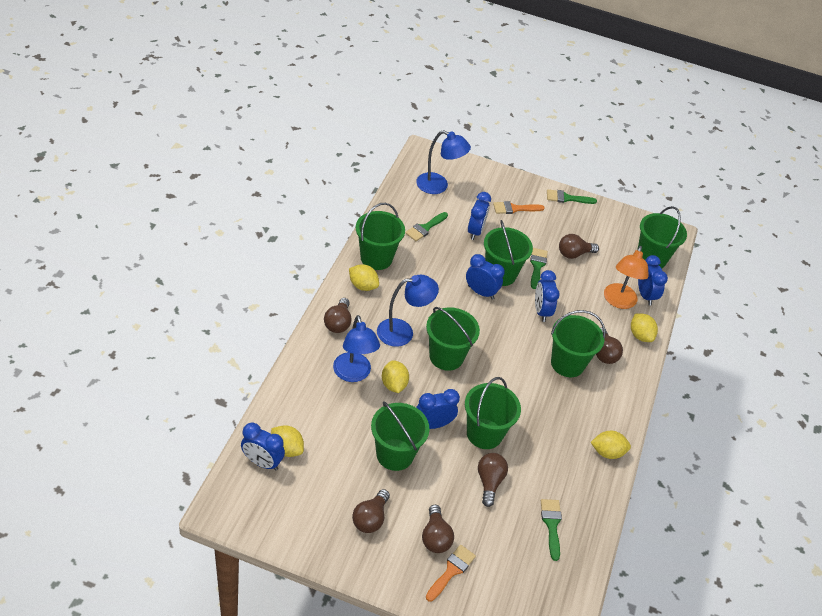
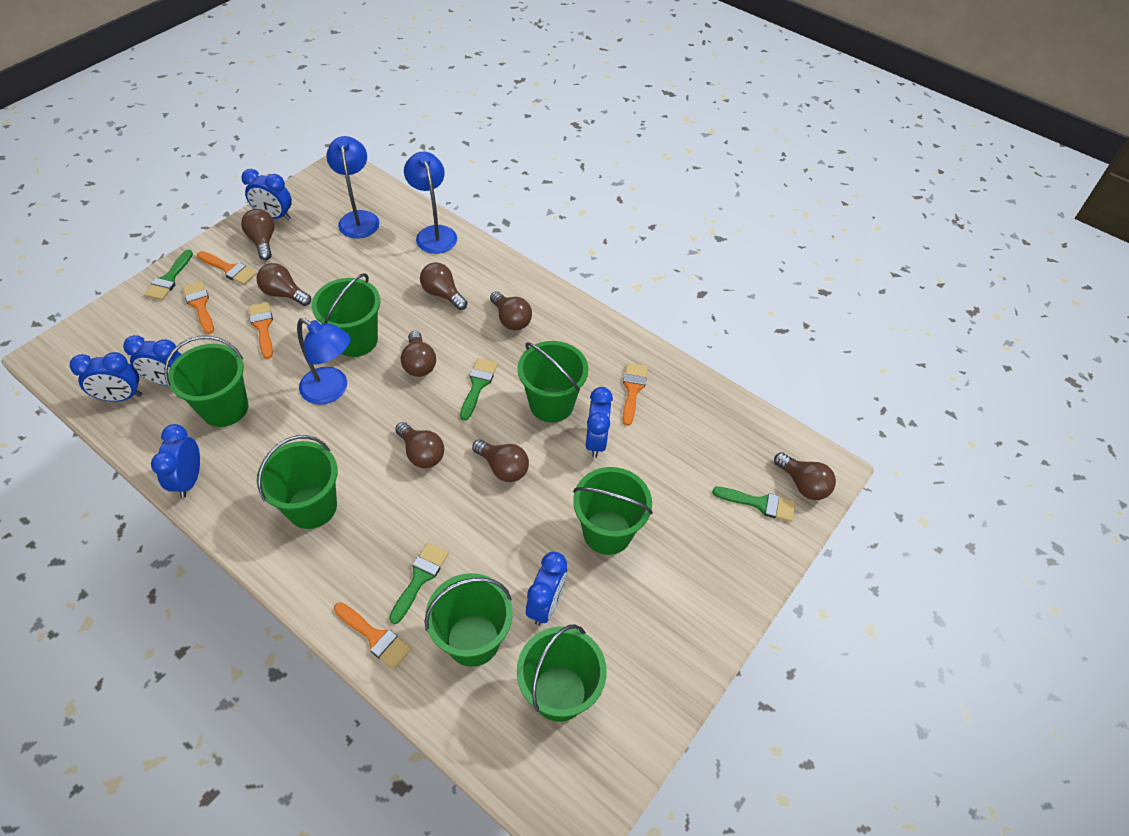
brown light bulb: 6 -> 8
orange brush: 2 -> 5
orange lamp: 1 -> 0
yellow lemon: 5 -> 0

